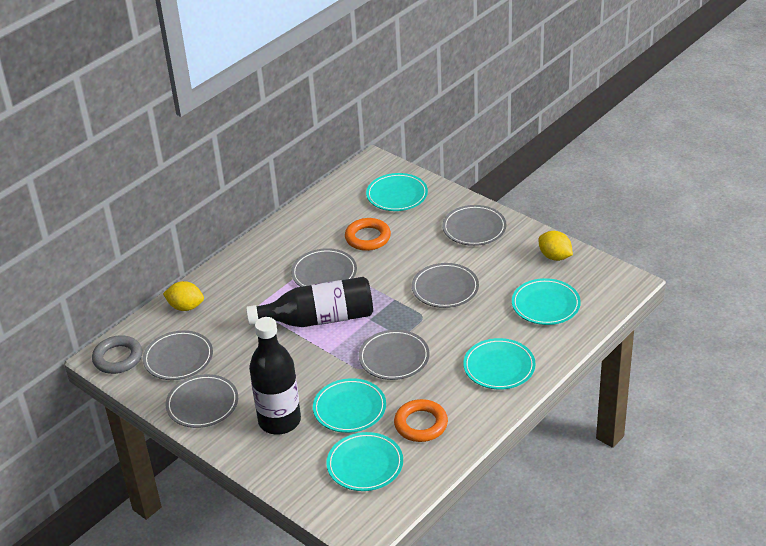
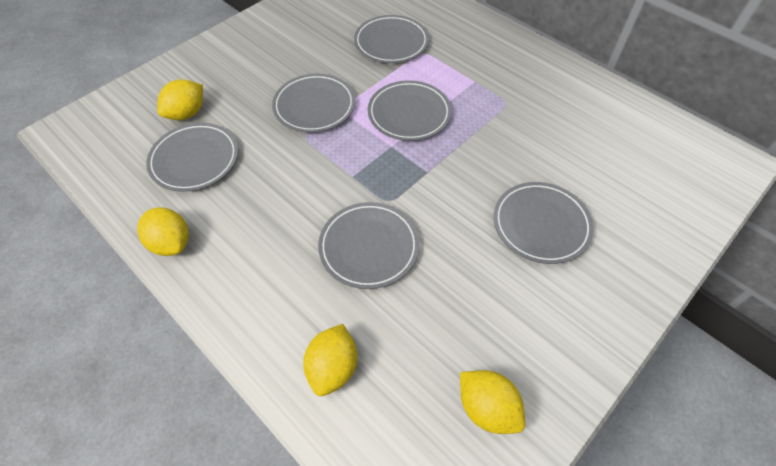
black bottle: 2 -> 0
grey ring: 1 -> 0
orange ring: 2 -> 0
turquoise plate: 5 -> 0
yellow lemon: 2 -> 4

